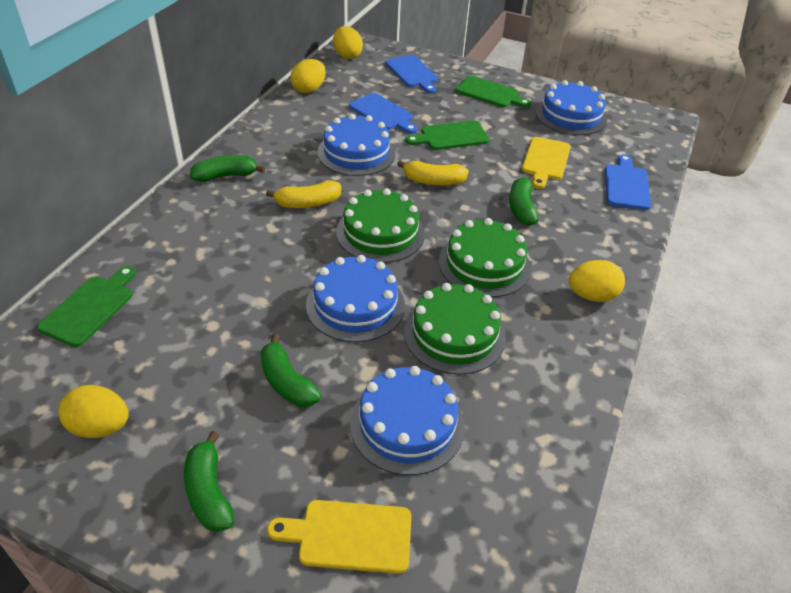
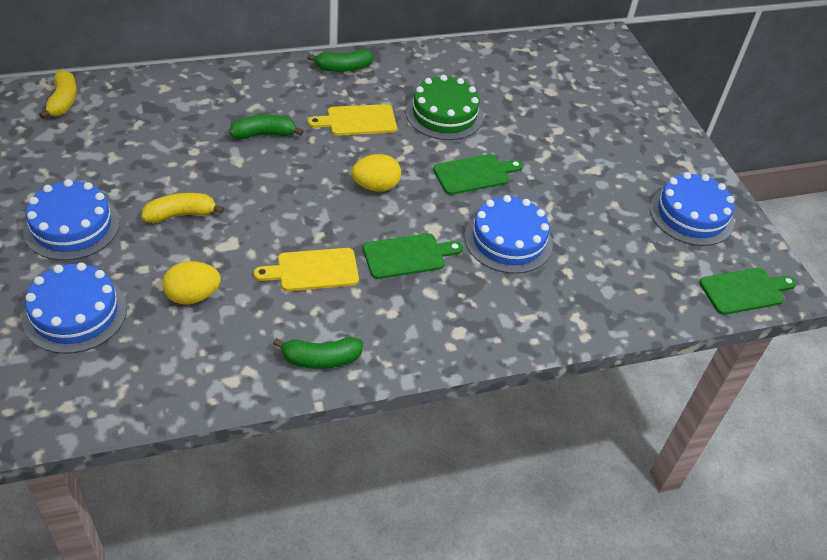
blue cutting board: 3 -> 0
green banana: 4 -> 3
green cake: 3 -> 1
yellow egg: 4 -> 2

